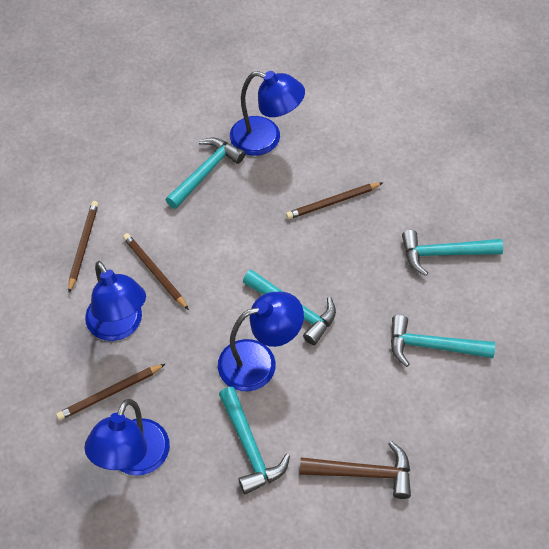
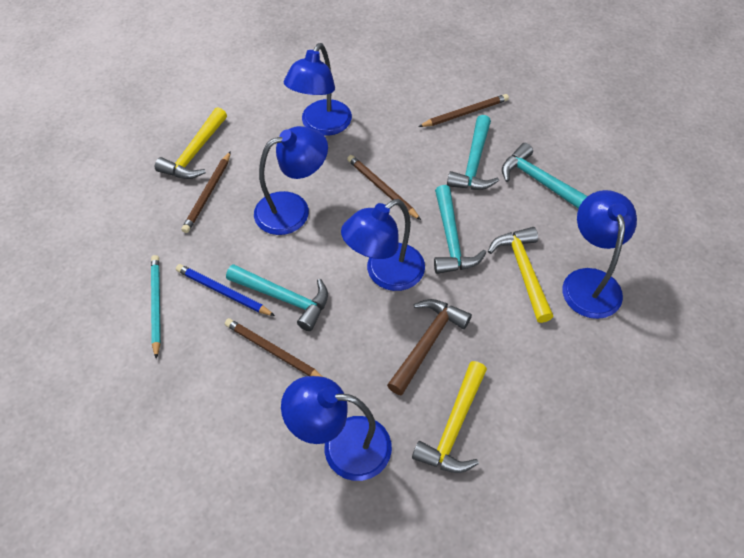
blue lamp: 4 -> 5
blue pencil: 0 -> 1
turquoise hammer: 5 -> 4
turquoise pencil: 0 -> 1
yellow hammer: 0 -> 3

